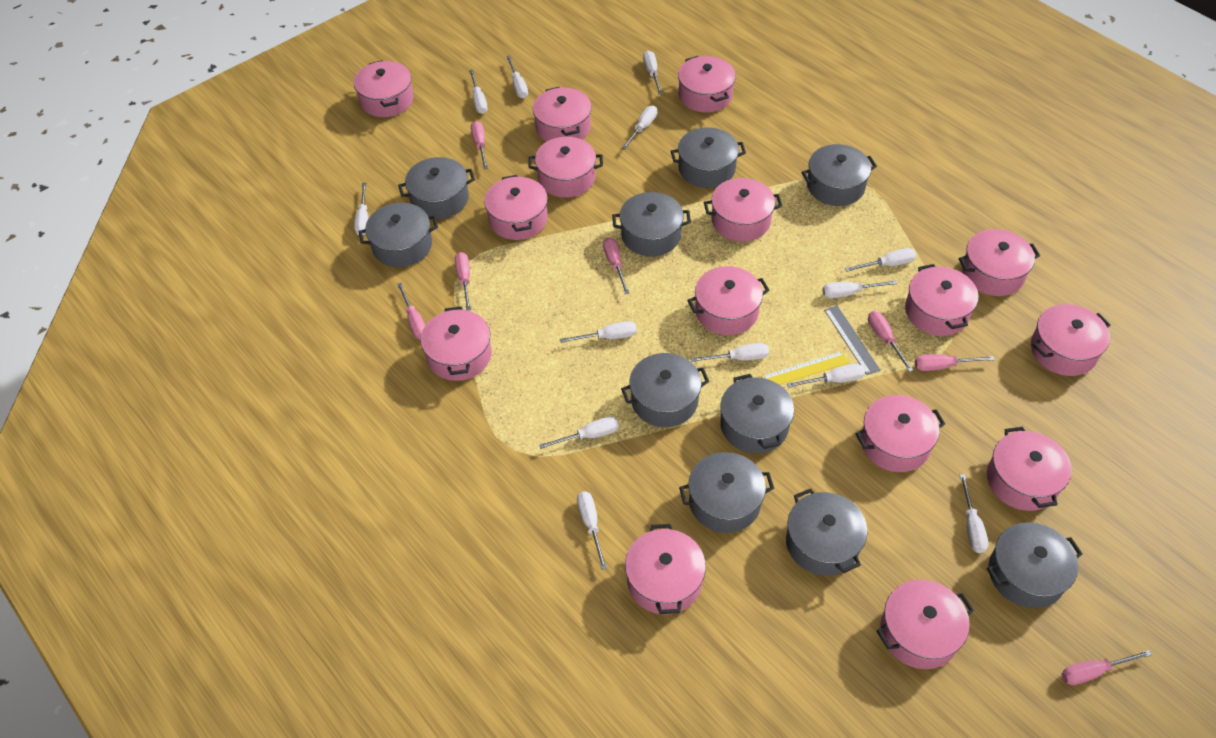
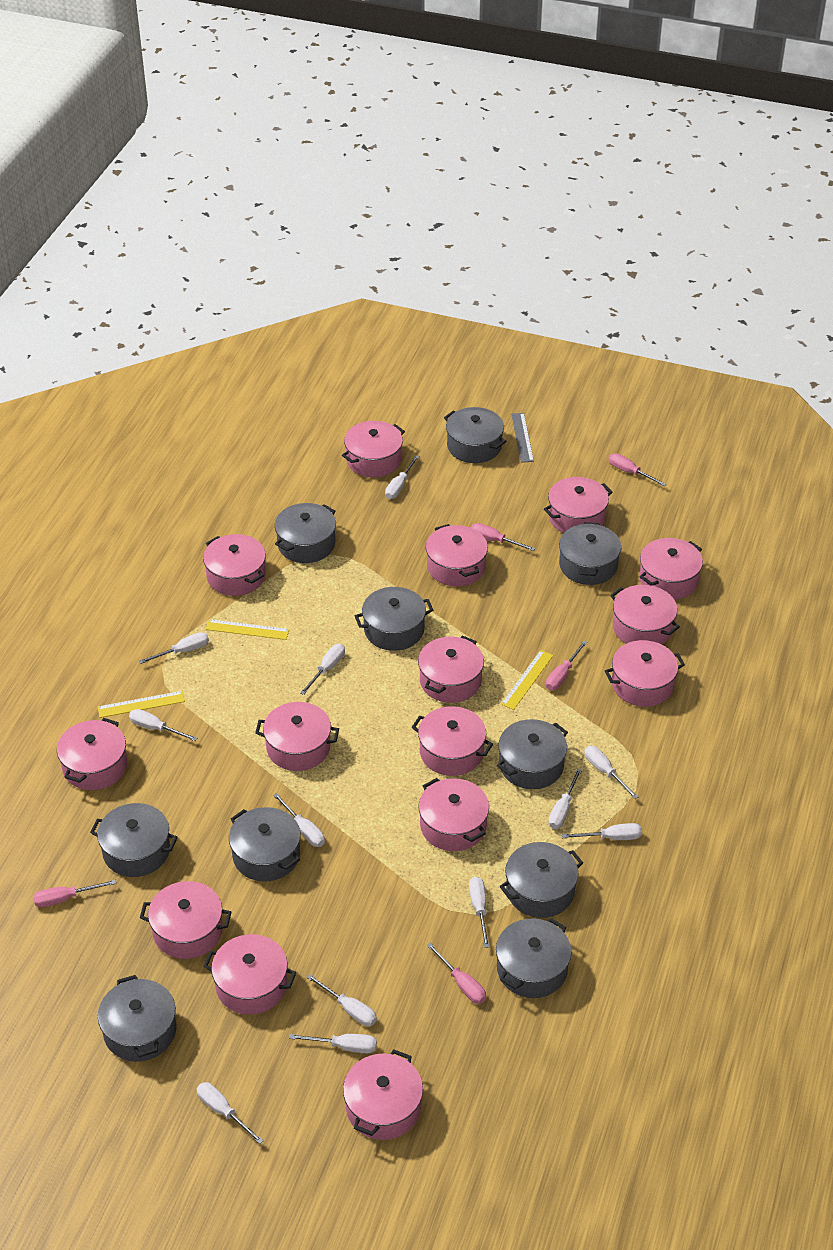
pink screwdriver: 7 -> 5
white screwdriver: 13 -> 12
yellow ruler: 1 -> 3

